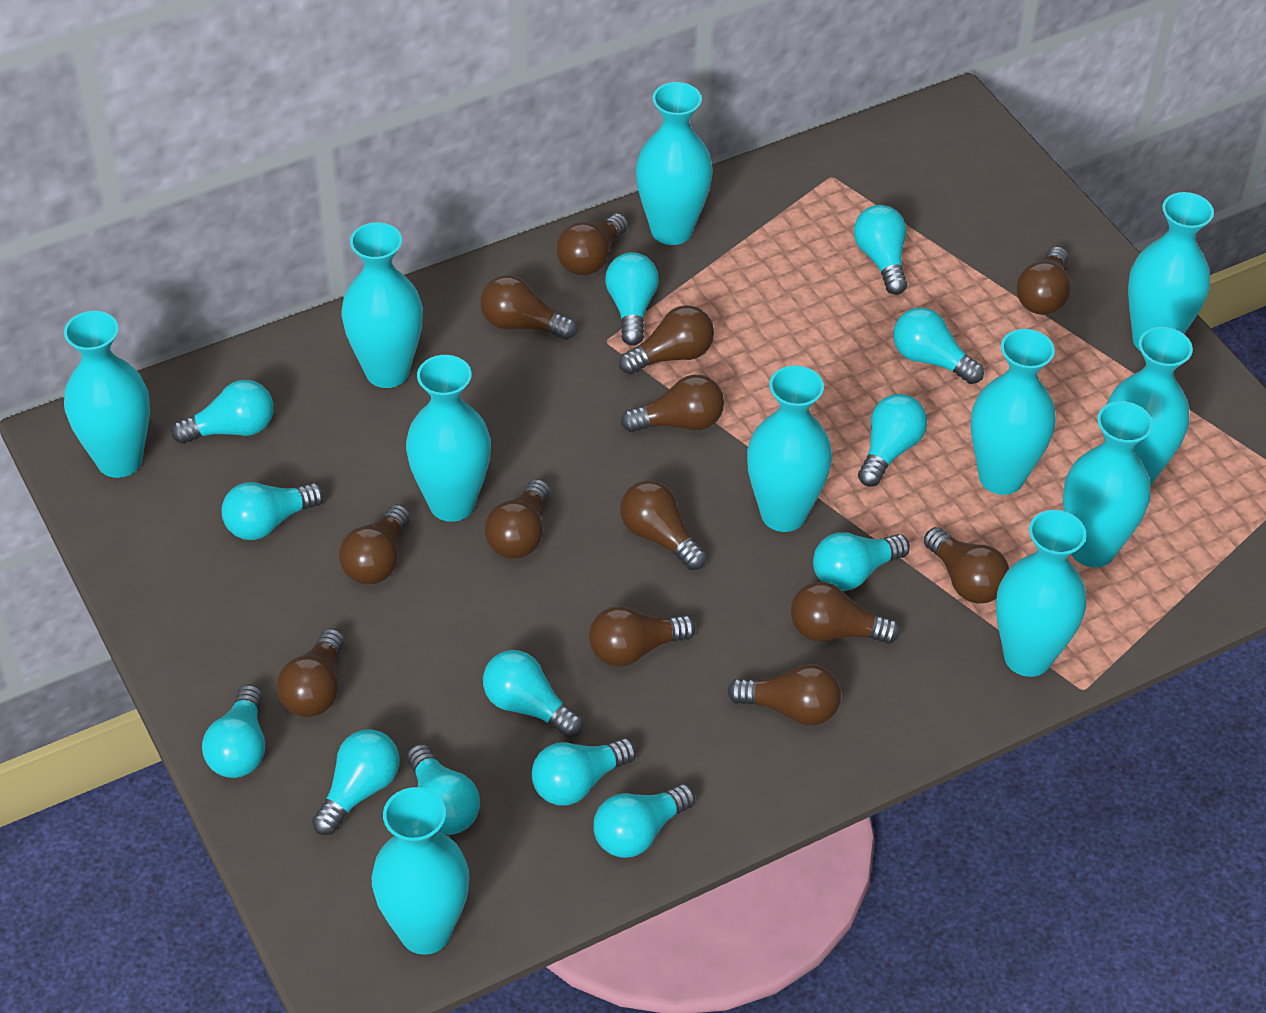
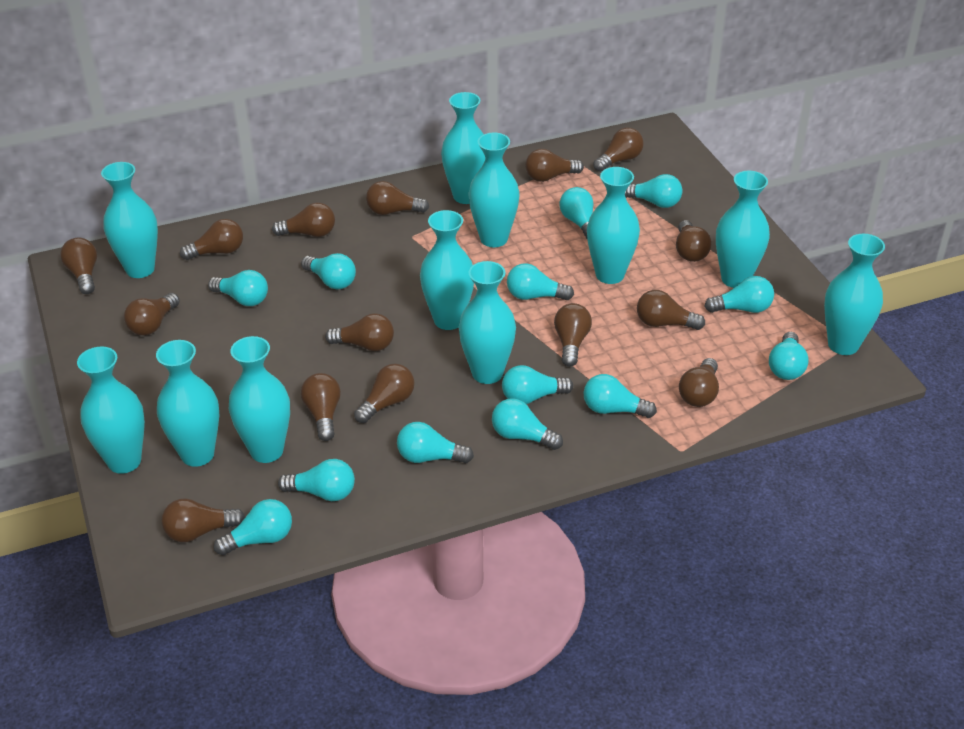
brown light bulb: 13 -> 15

